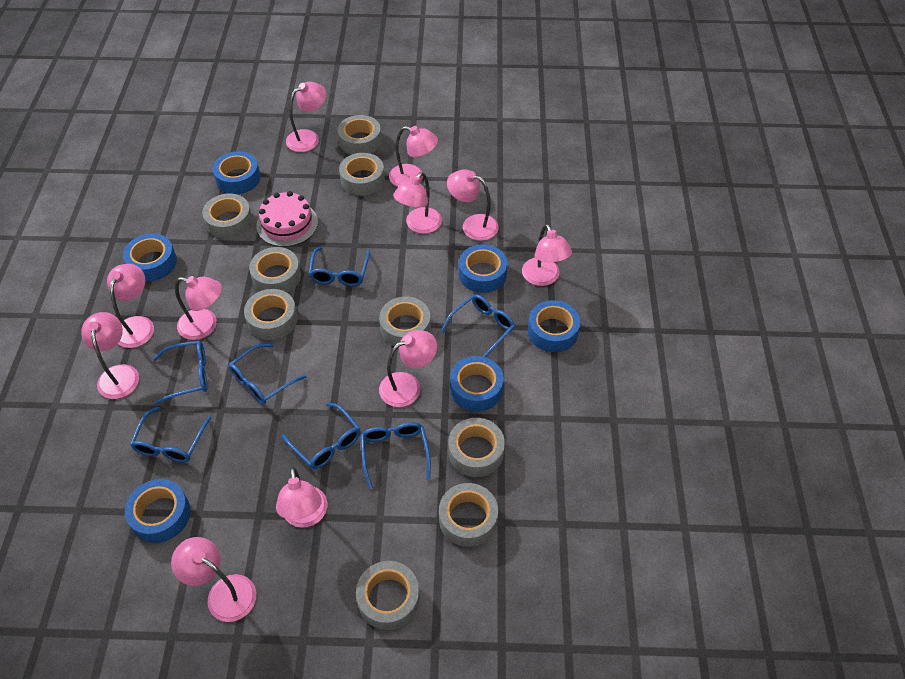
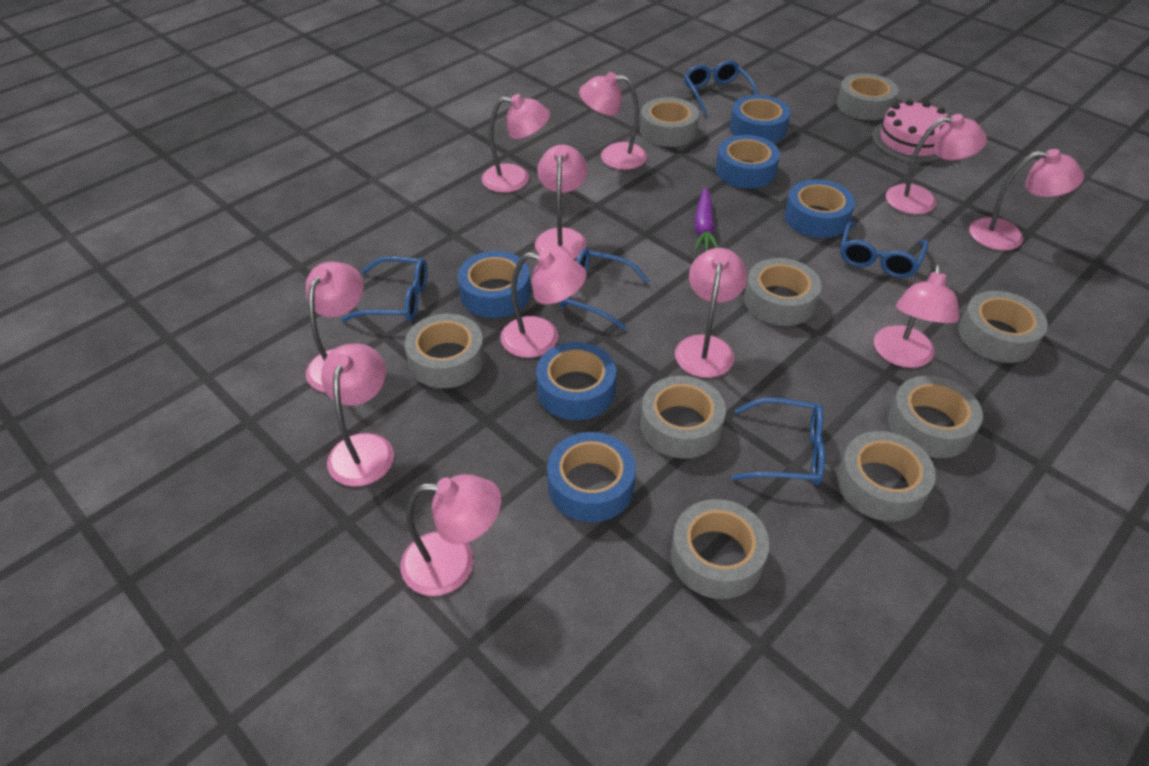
blue glasses: 7 -> 5
purple carrot: 0 -> 1

